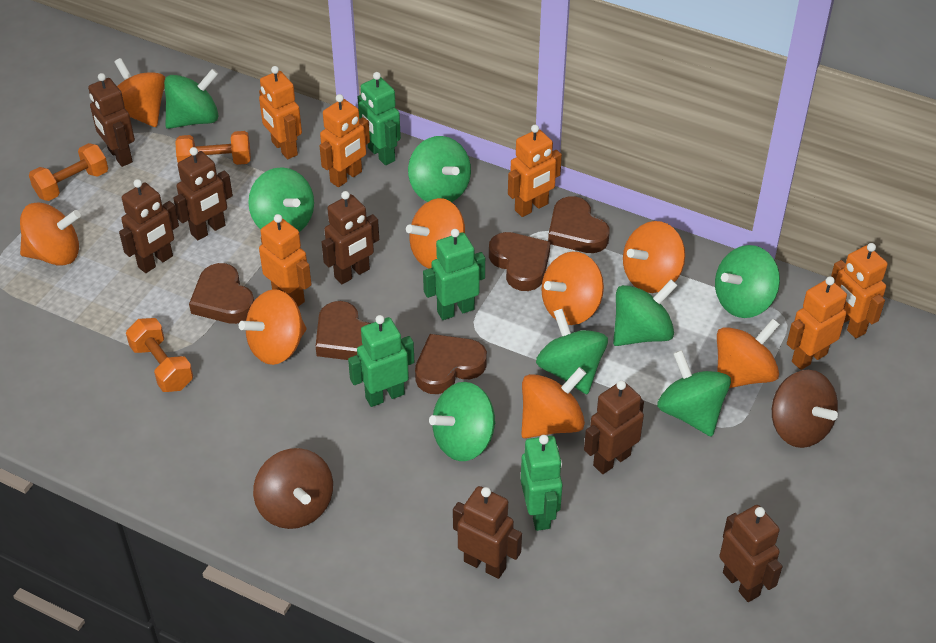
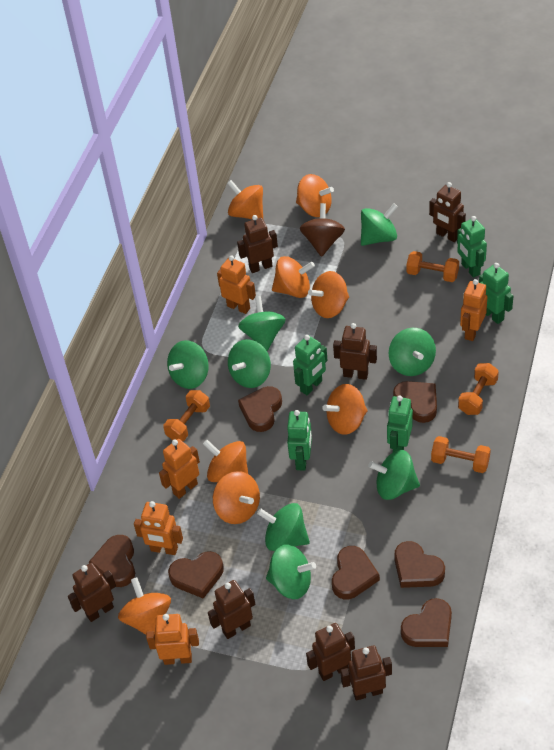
brown heart: 5 -> 7
brown spinning top: 2 -> 1
green robot: 4 -> 5
orange dumbbell: 3 -> 4
orange robot: 6 -> 5

